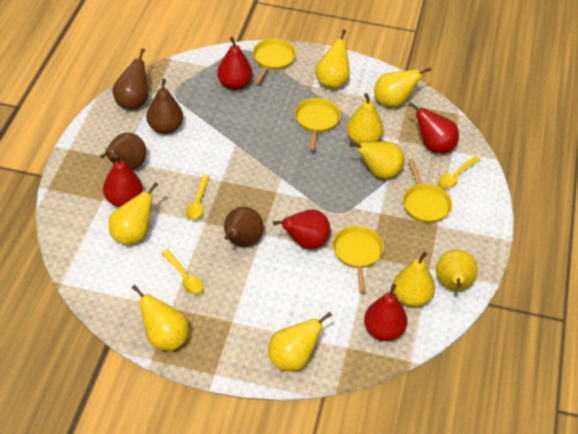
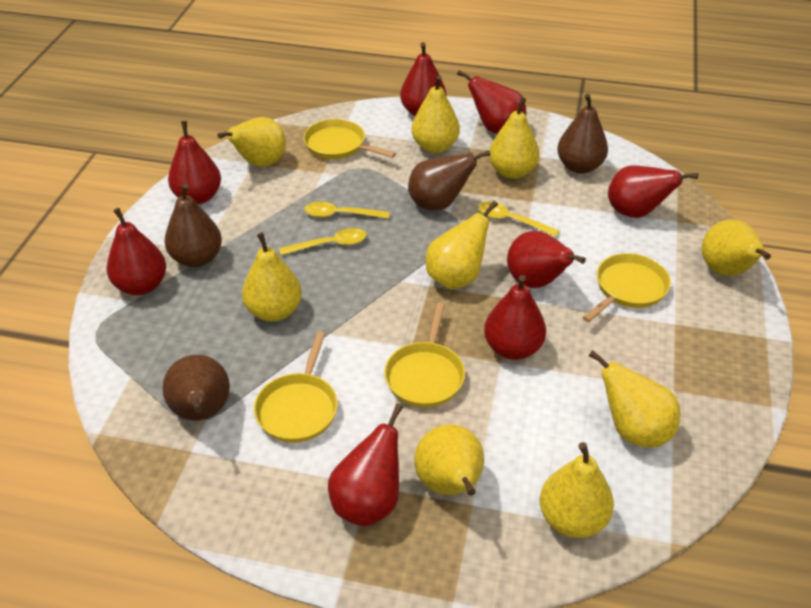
red pear: 5 -> 8

